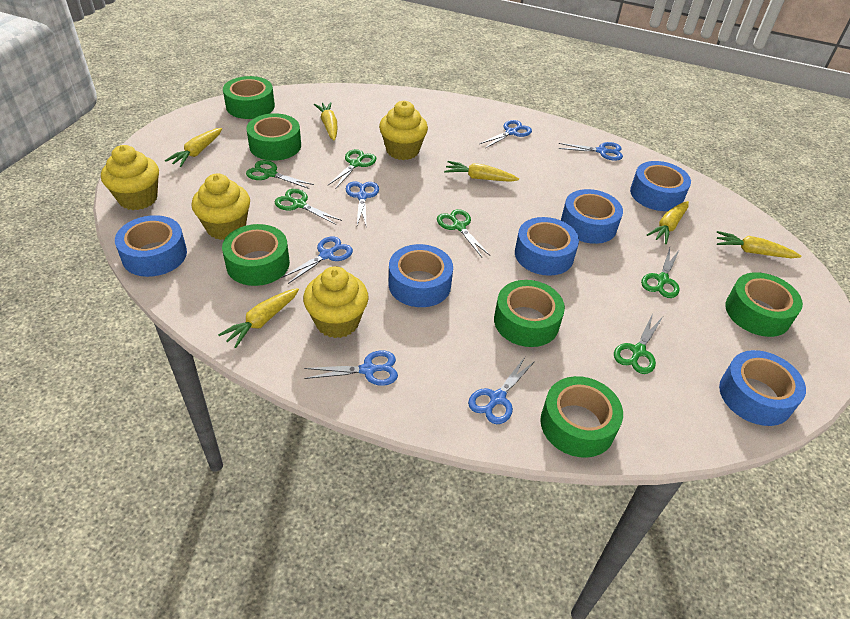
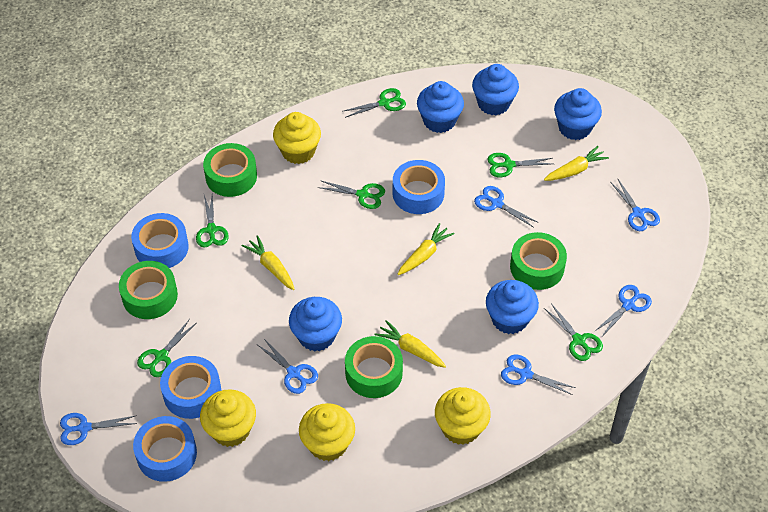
blue cupcake: 0 -> 5
blue tape: 6 -> 4
green tape: 6 -> 4
yellow carrot: 6 -> 4

